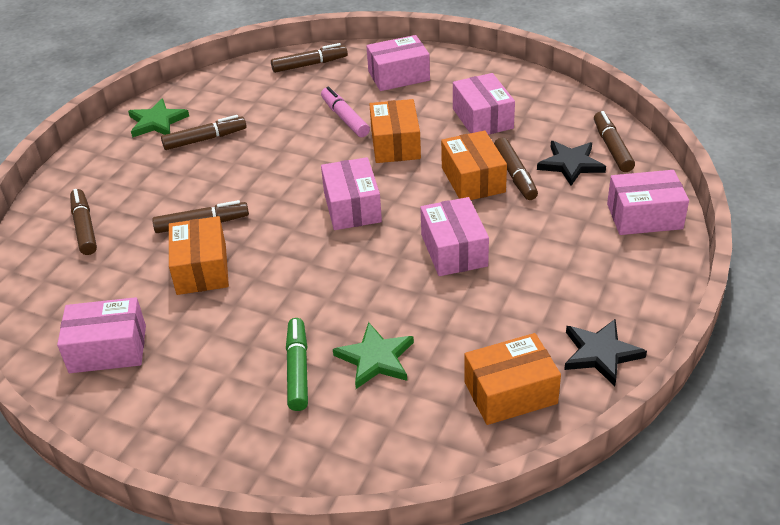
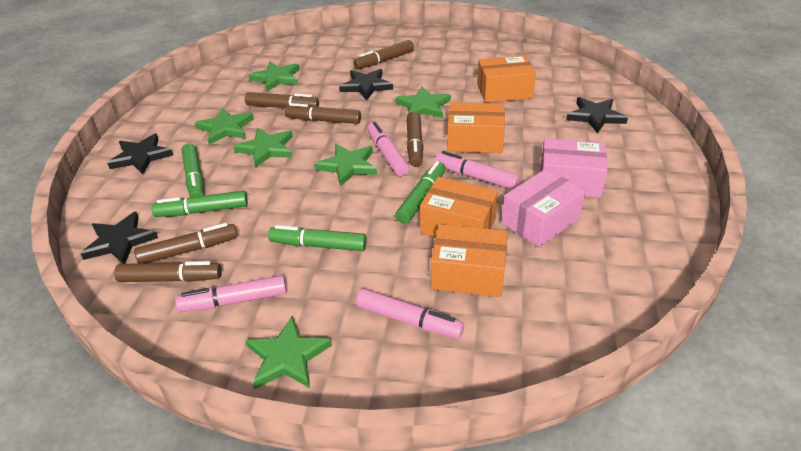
black star: 2 -> 4
green marker: 1 -> 4
green star: 2 -> 6
pink box: 6 -> 2
pink marker: 1 -> 4

